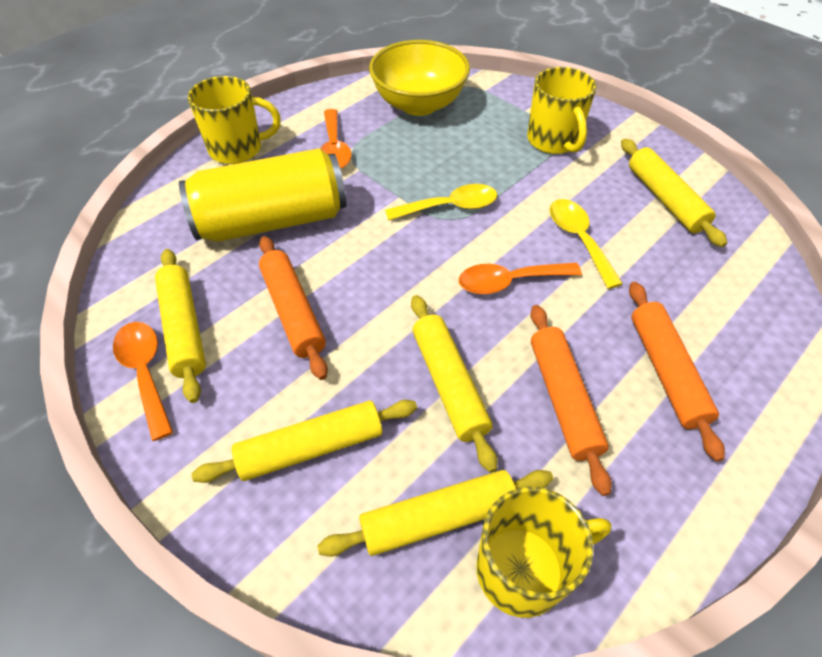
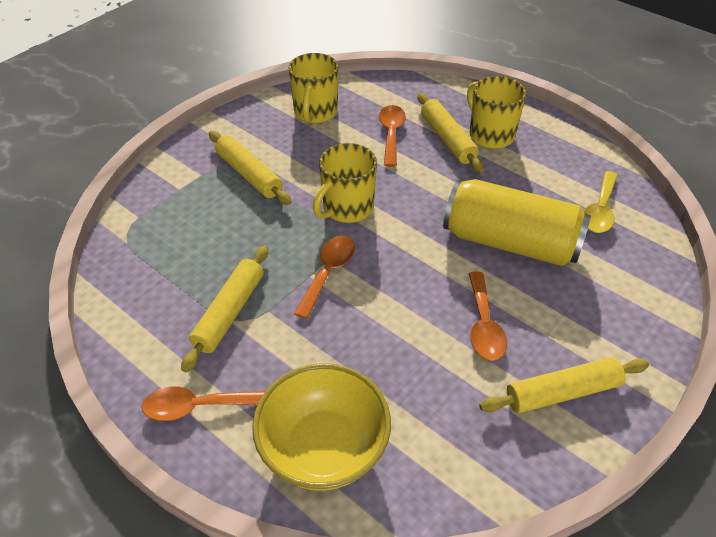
orange rolling pin: 3 -> 0
orange spoon: 3 -> 4
yellow rolling pin: 5 -> 4
yellow spoon: 2 -> 1

